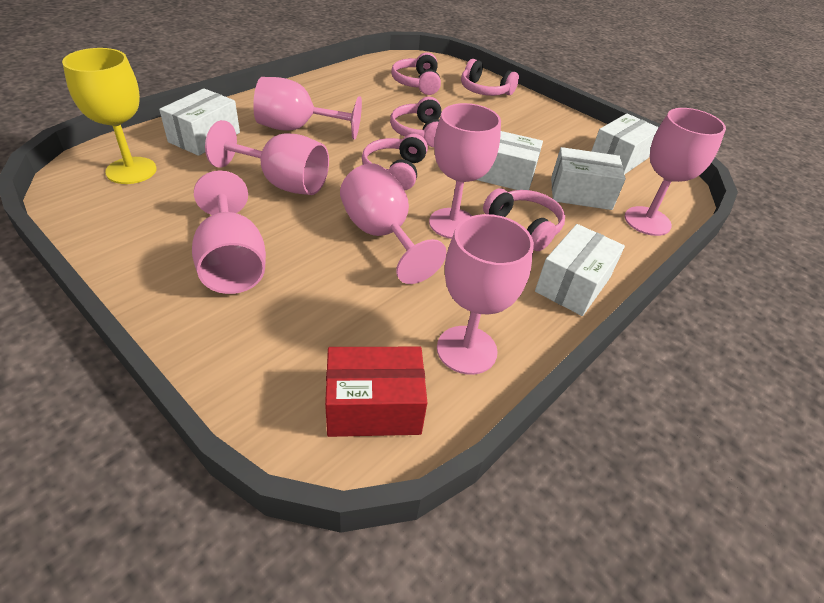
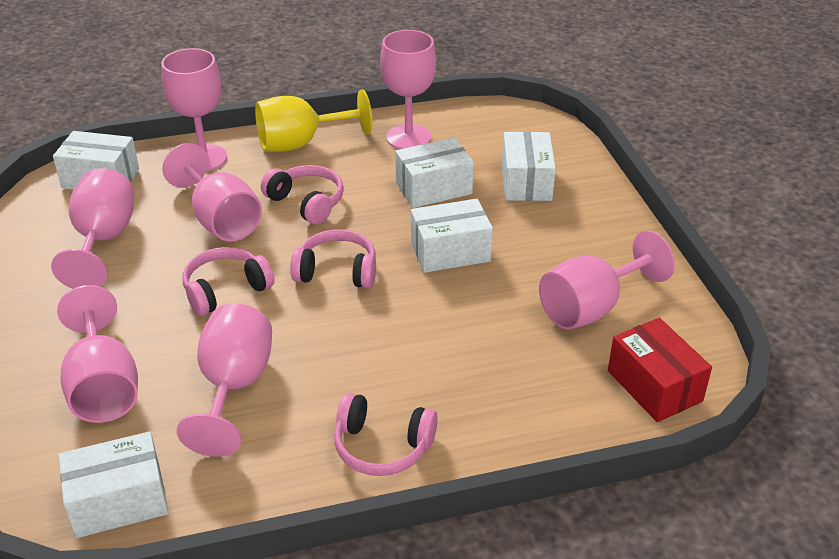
pink headphones: 5 -> 4

